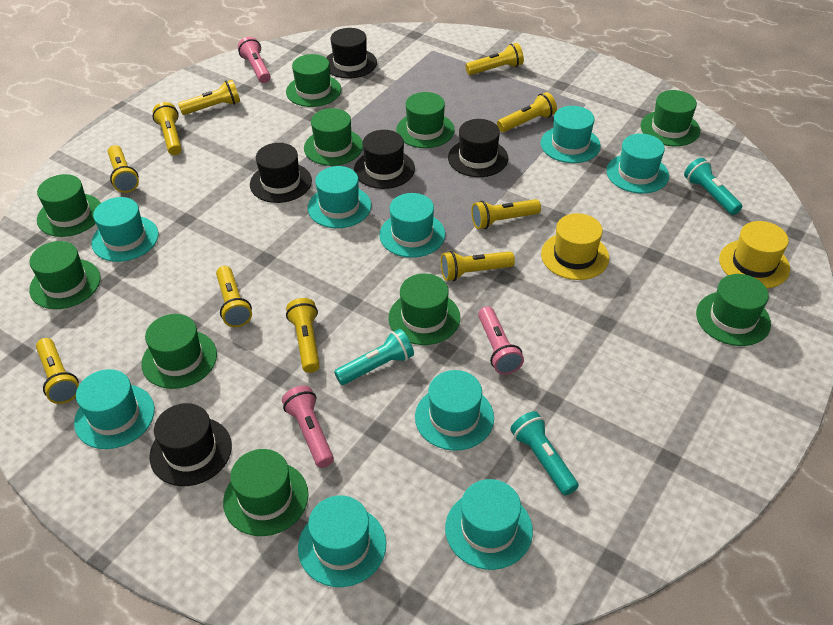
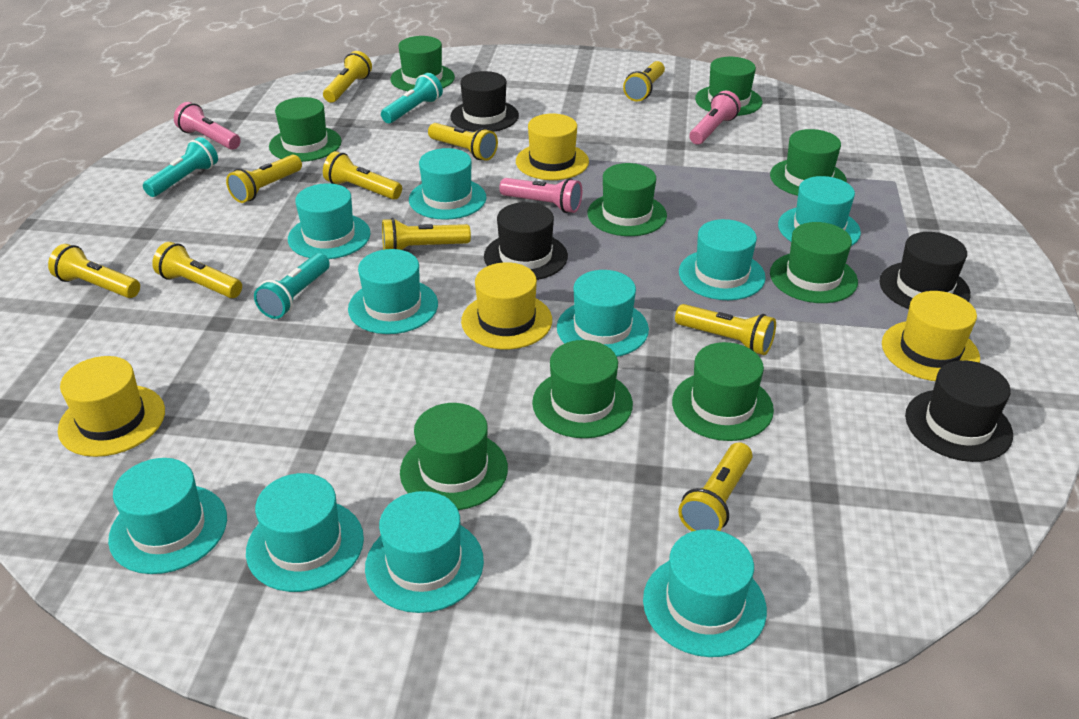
black hat: 5 -> 4
green hat: 10 -> 9
turquoise hat: 9 -> 10
yellow hat: 2 -> 4

